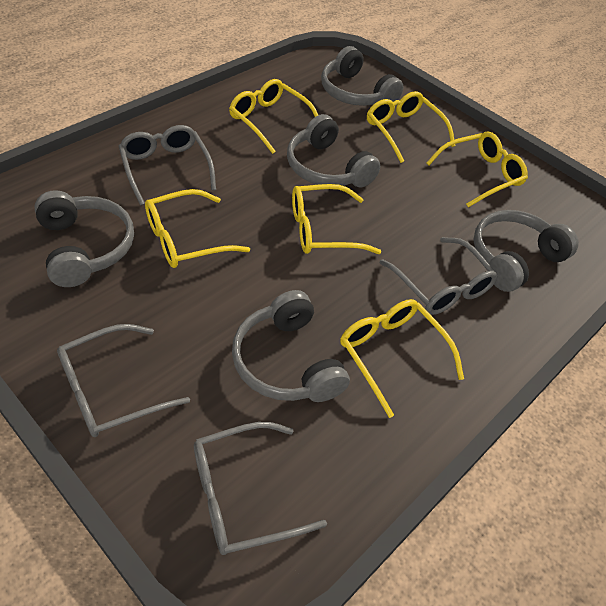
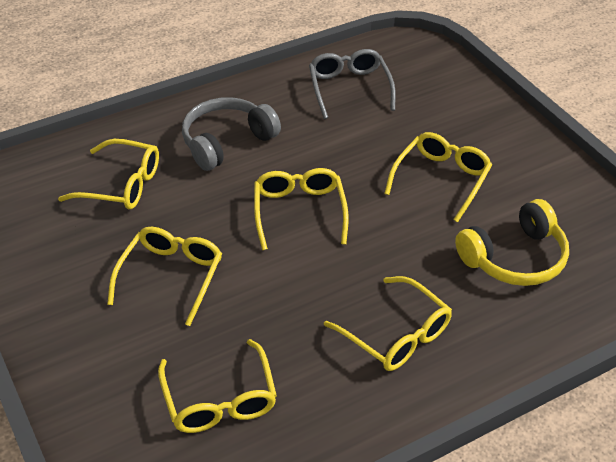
grey glasses: 4 -> 1
grey headphones: 5 -> 1
yellow headphones: 0 -> 1

